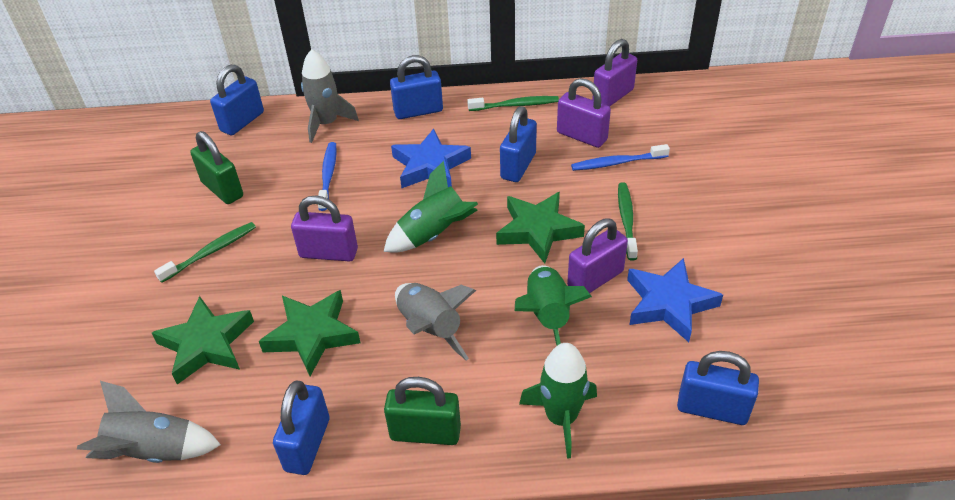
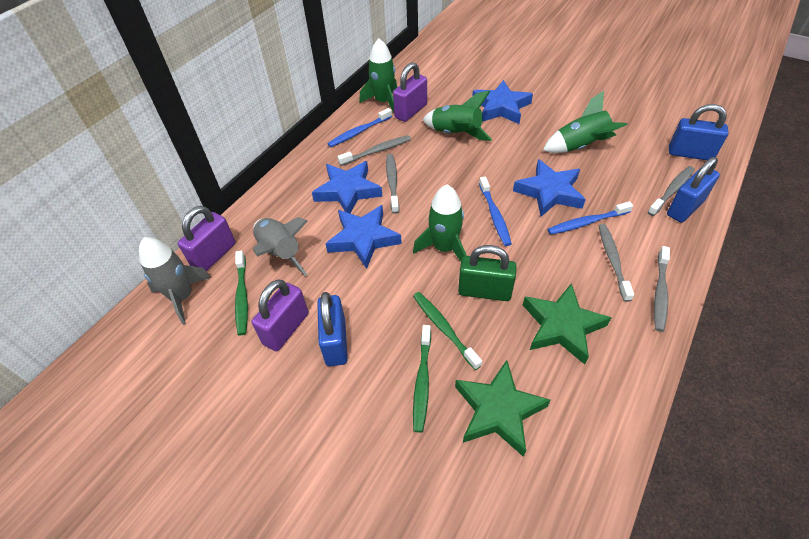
blue padlock: 5 -> 3
blue star: 2 -> 4
blue toothbrush: 2 -> 3
green padlock: 2 -> 1
green rocket: 3 -> 4
green star: 3 -> 2
grey rocket: 3 -> 2
grey toothbrush: 0 -> 5
purple padlock: 4 -> 3

